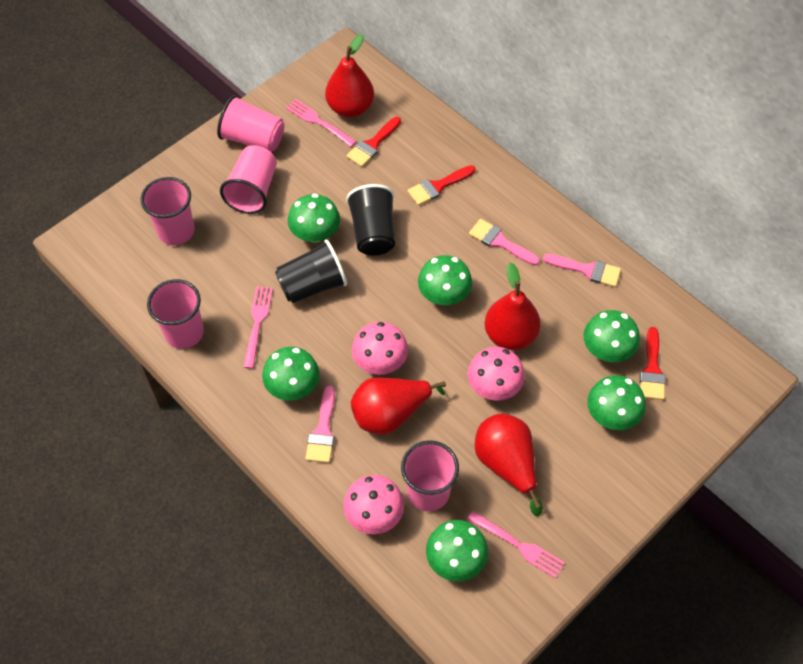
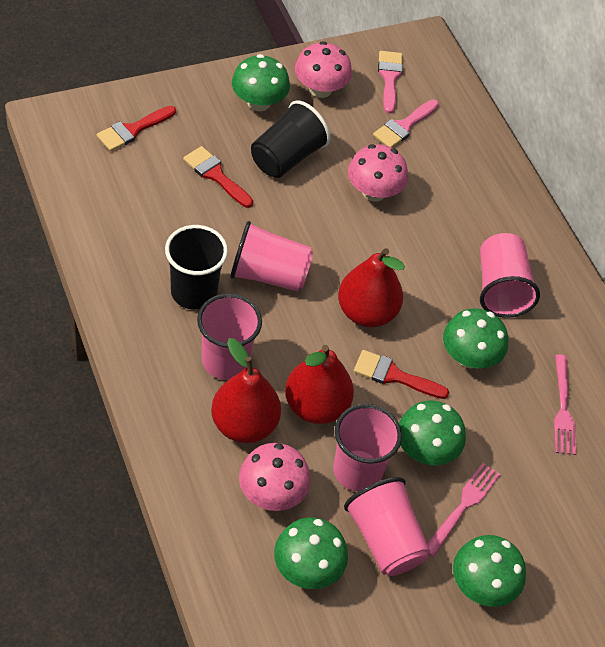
green mushroom: 6 -> 5
pink brush: 3 -> 2
pink fork: 3 -> 2
red pear: 4 -> 3

